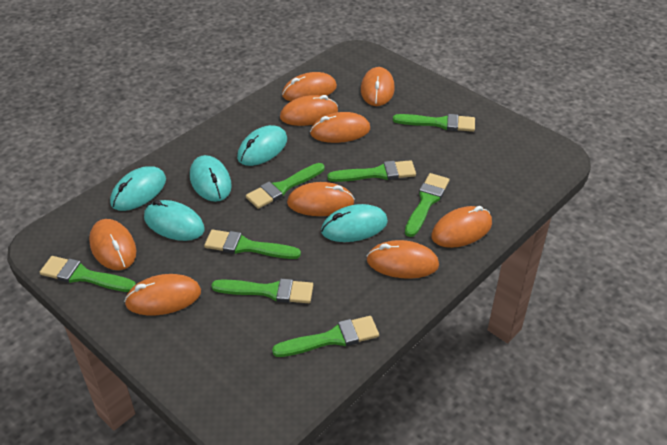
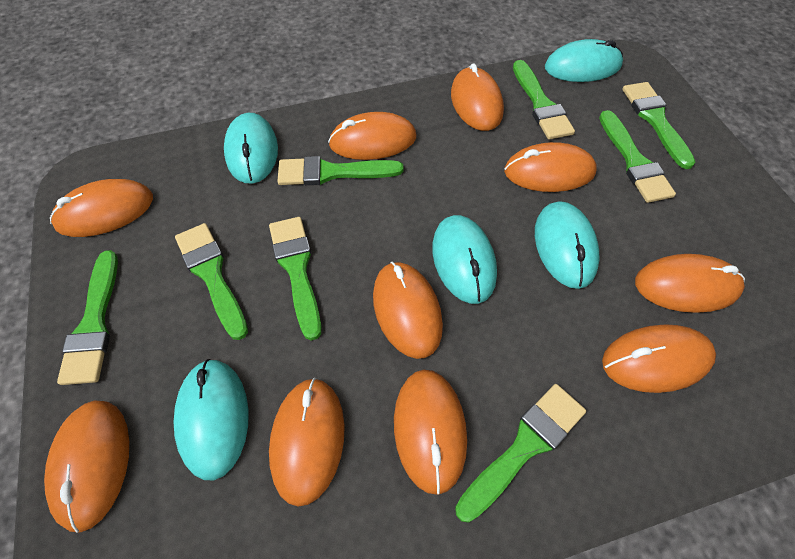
orange mouse: 9 -> 10

